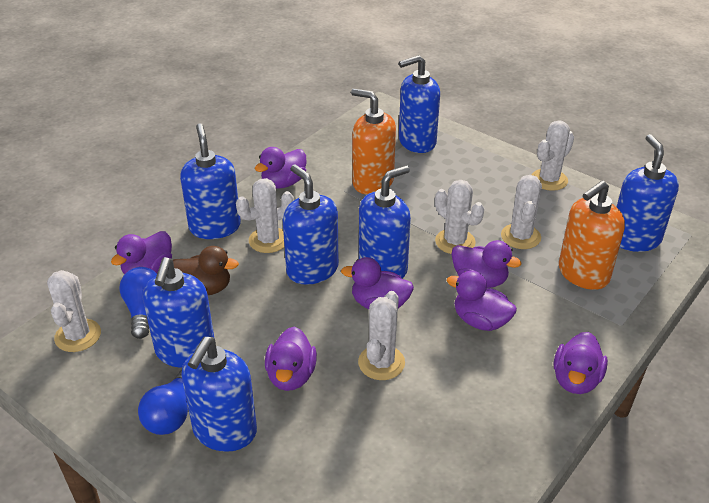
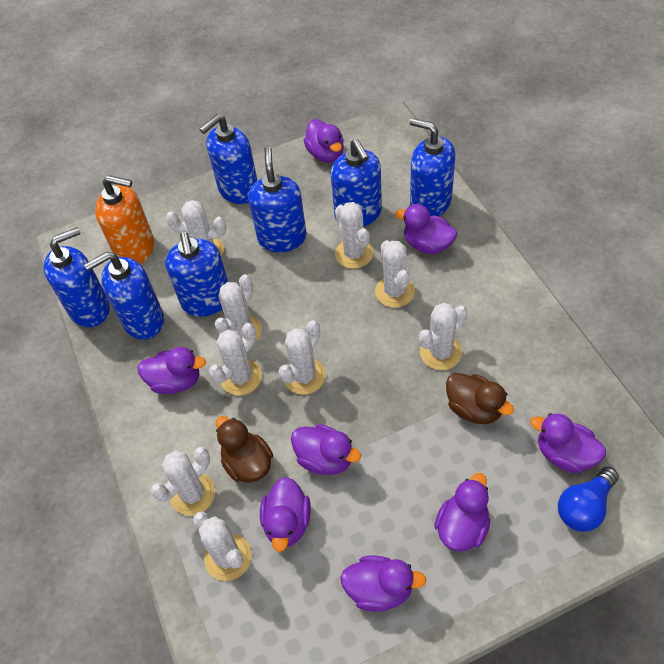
blue light bulb: 2 -> 1
brown duck: 1 -> 2
orange soap dispenser: 2 -> 1
purple duck: 7 -> 8
white cactus: 6 -> 9

